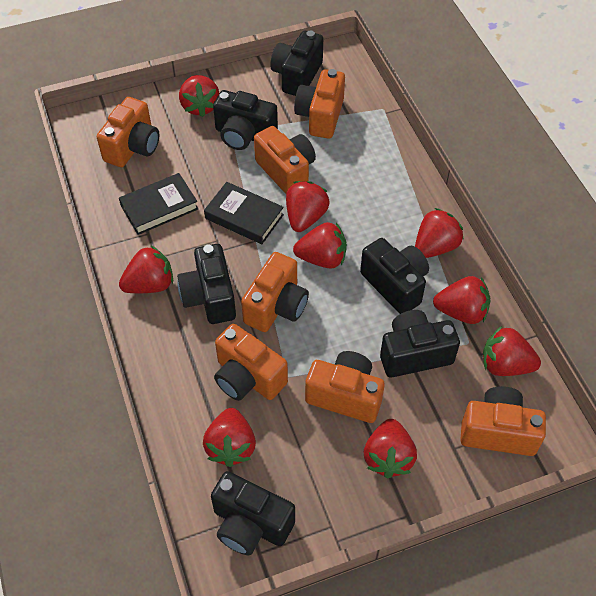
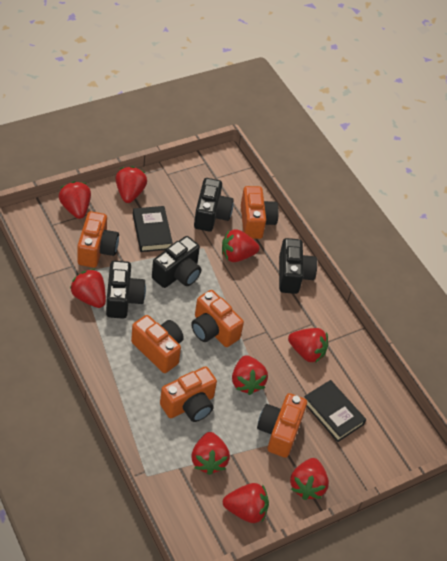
black camera: 6 -> 4
orange camera: 7 -> 6

